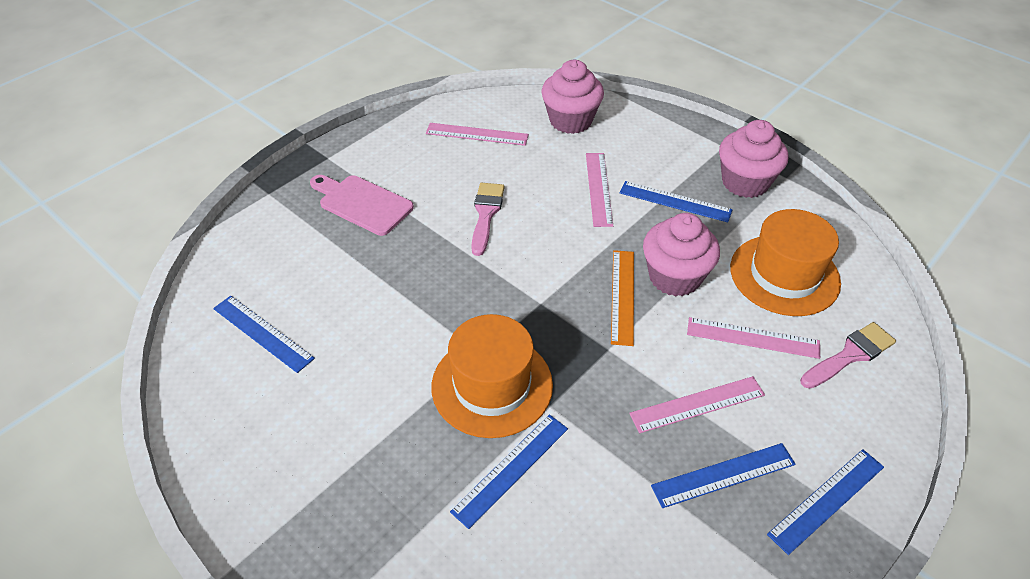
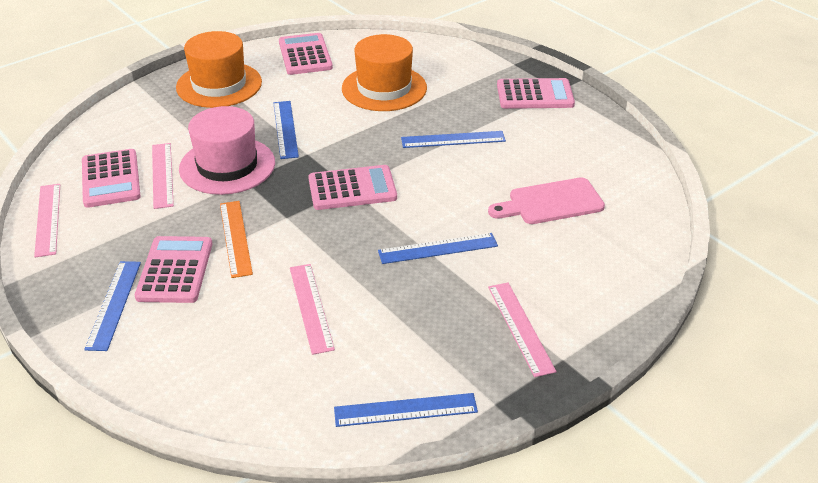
pink brush: 2 -> 0
pink calculator: 0 -> 5
pink cupcake: 3 -> 0
pink hat: 0 -> 1

